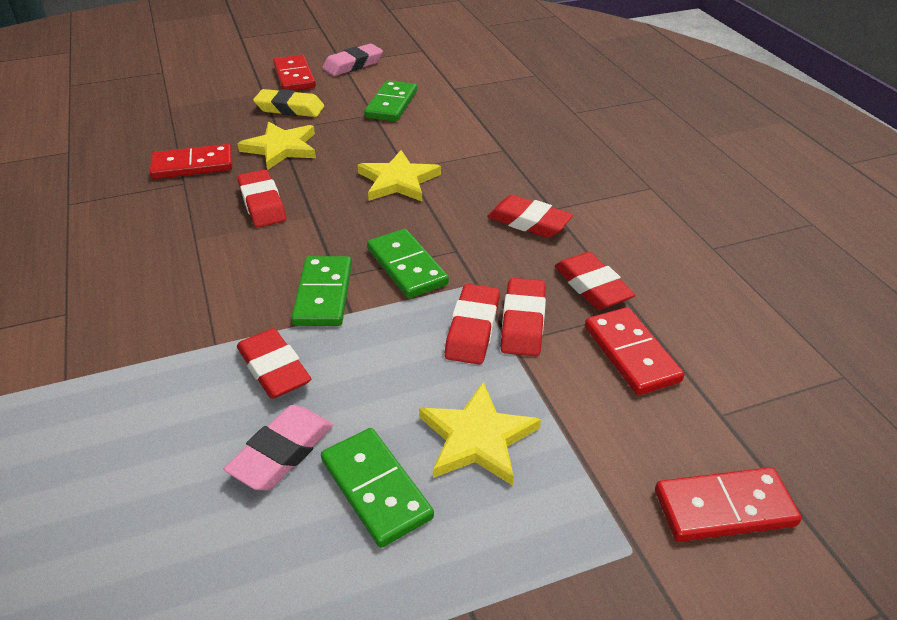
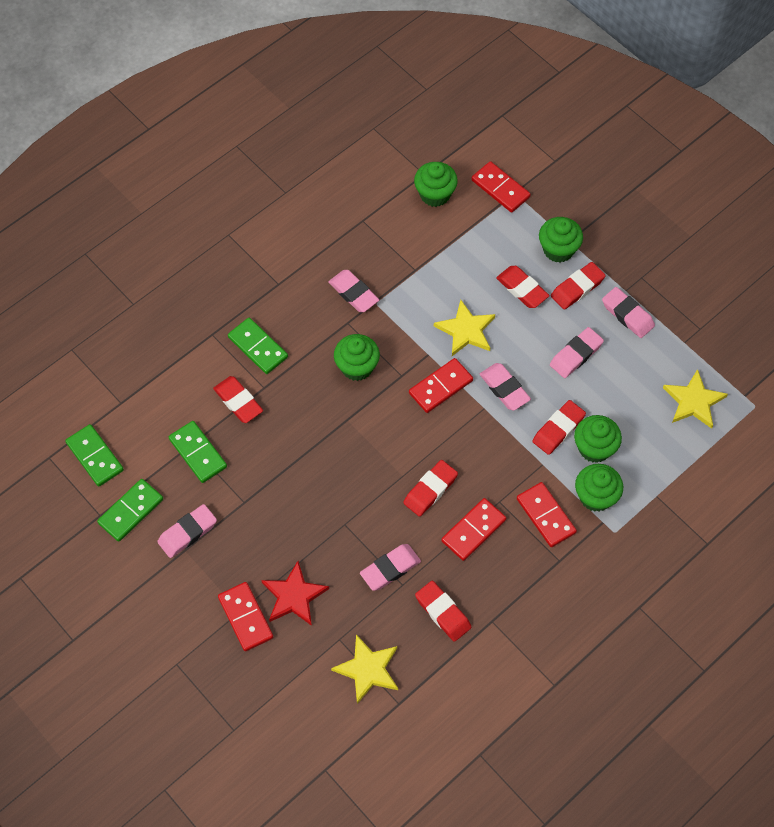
green cupcake: 0 -> 5
pink eraser: 2 -> 6
red domino: 4 -> 5
red star: 0 -> 1
yellow eraser: 1 -> 0

